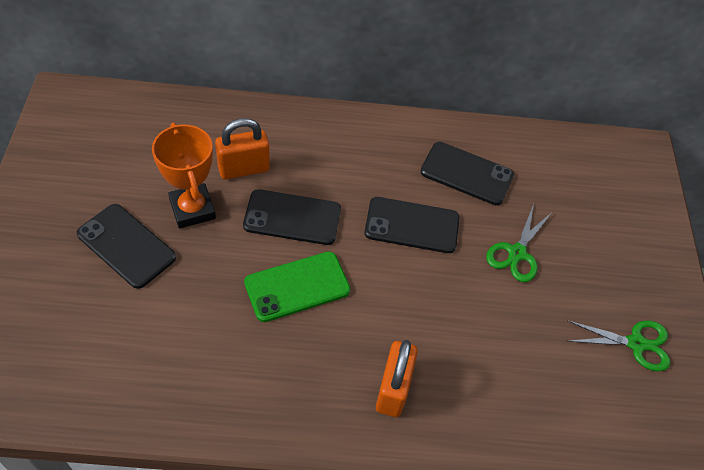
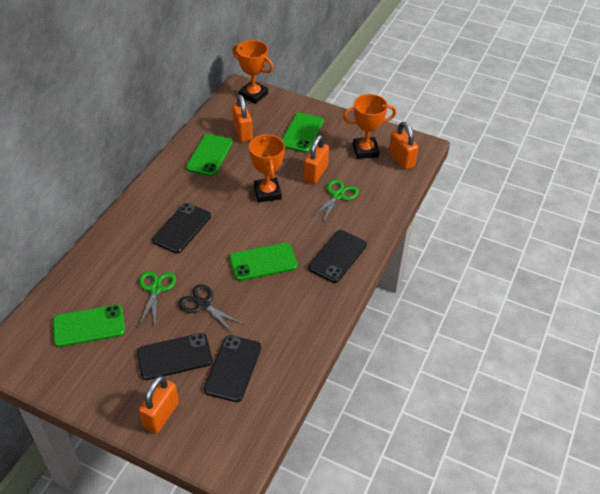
black scissors: 0 -> 1
green phone: 1 -> 4
orange padlock: 2 -> 4
orange trophy: 1 -> 3

